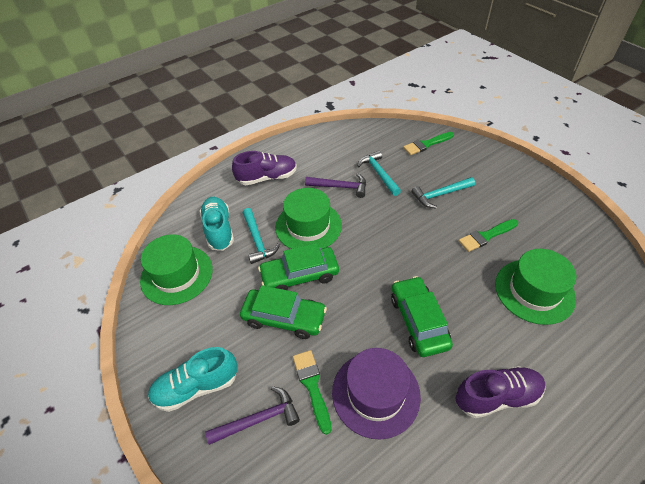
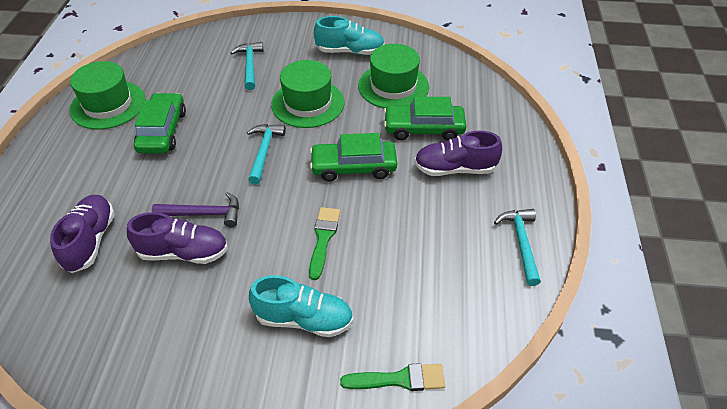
green brush: 3 -> 2
purple hammer: 2 -> 1
purple hat: 1 -> 0
purple shoe: 2 -> 3

